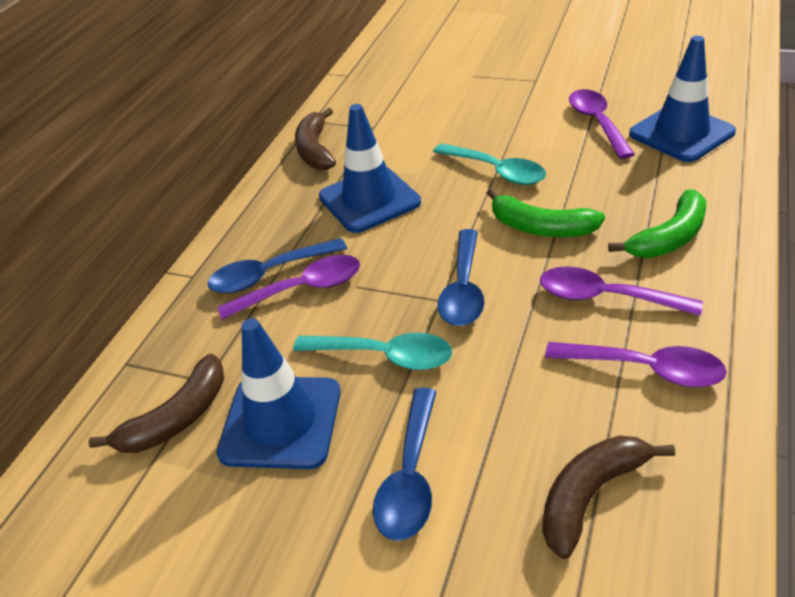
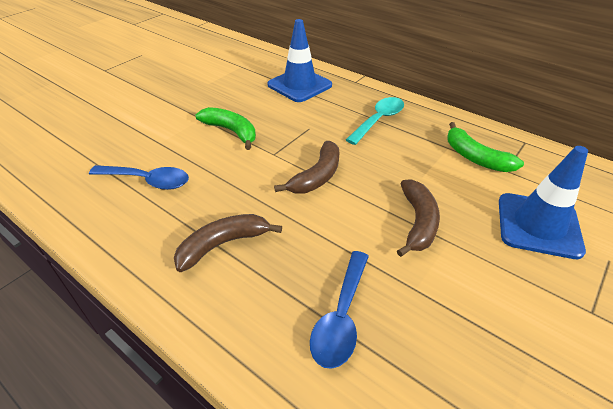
blue spoon: 3 -> 2
blue traffic cone: 3 -> 2
purple spoon: 4 -> 0
turquoise spoon: 2 -> 1

